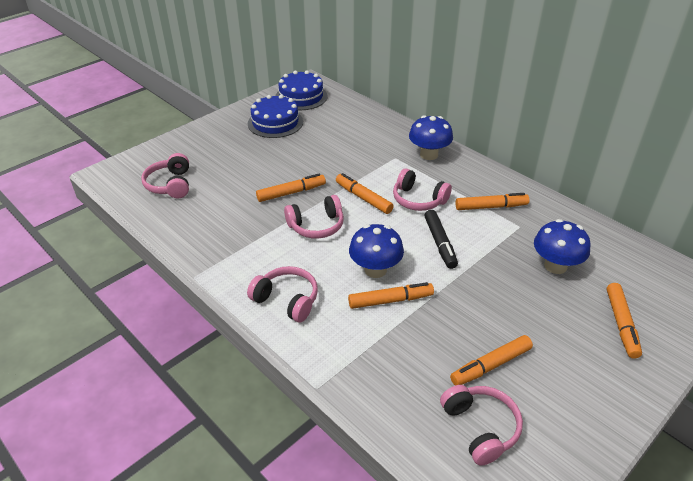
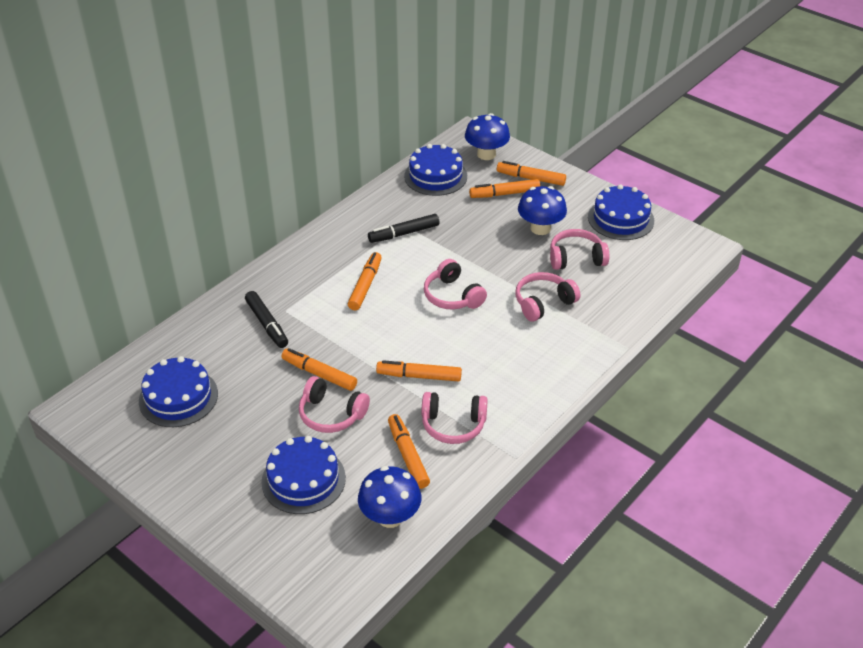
black marker: 1 -> 2
blue cake: 2 -> 4

